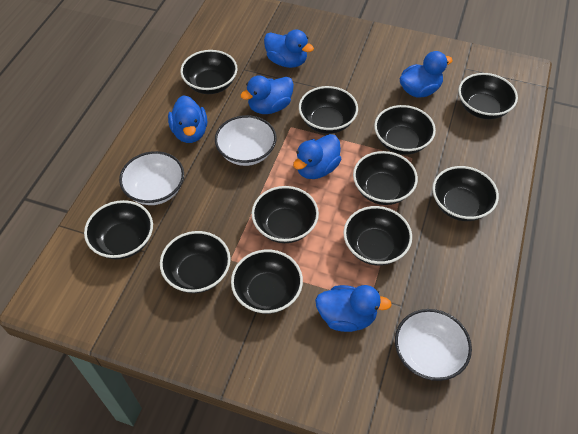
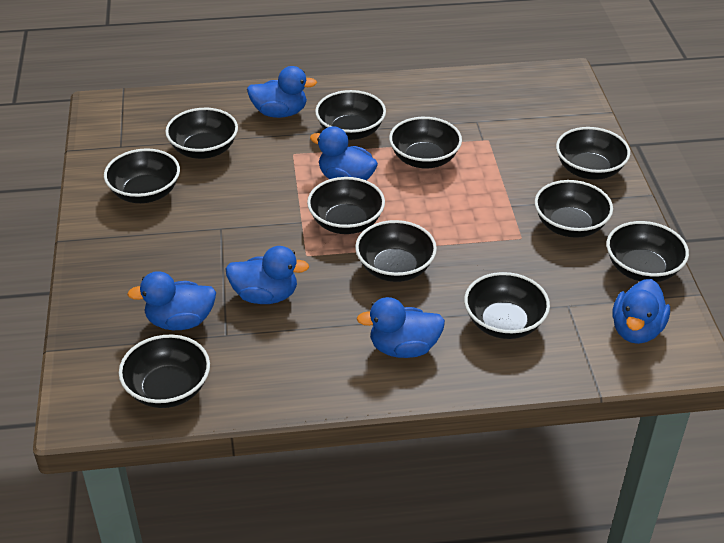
white bowl: 3 -> 0

